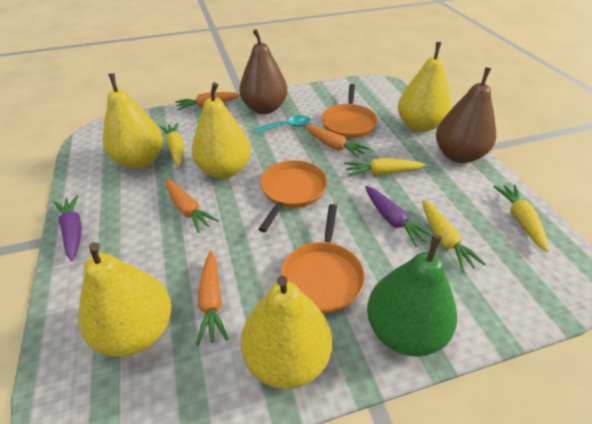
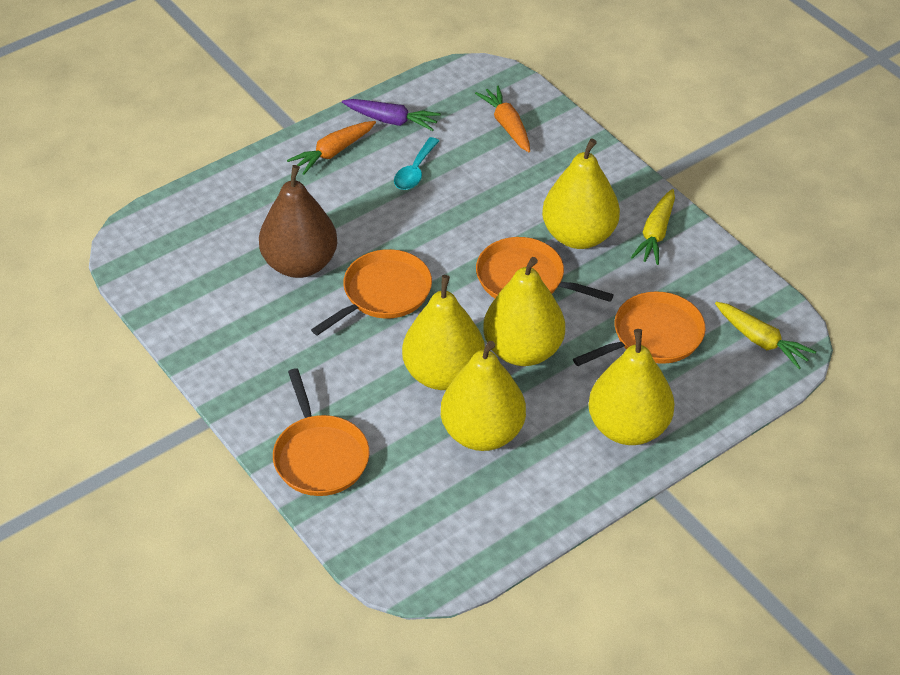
brown pear: 2 -> 1
green pear: 1 -> 0
orange carrot: 4 -> 2
orange pan: 3 -> 4
purple carrot: 2 -> 1
yellow carrot: 4 -> 2

